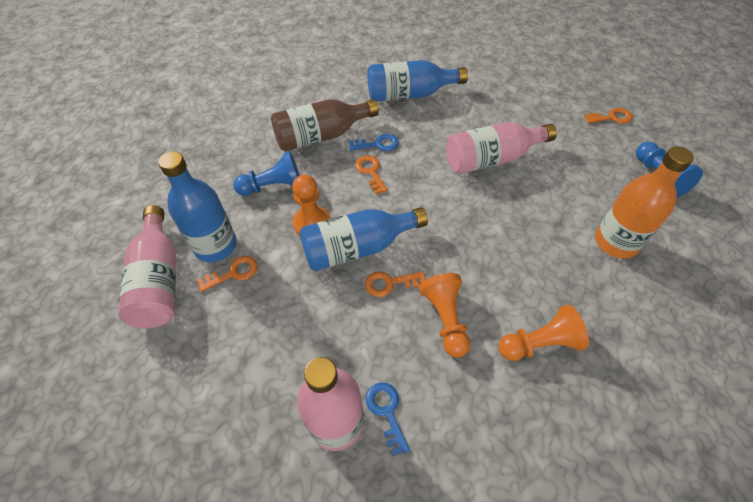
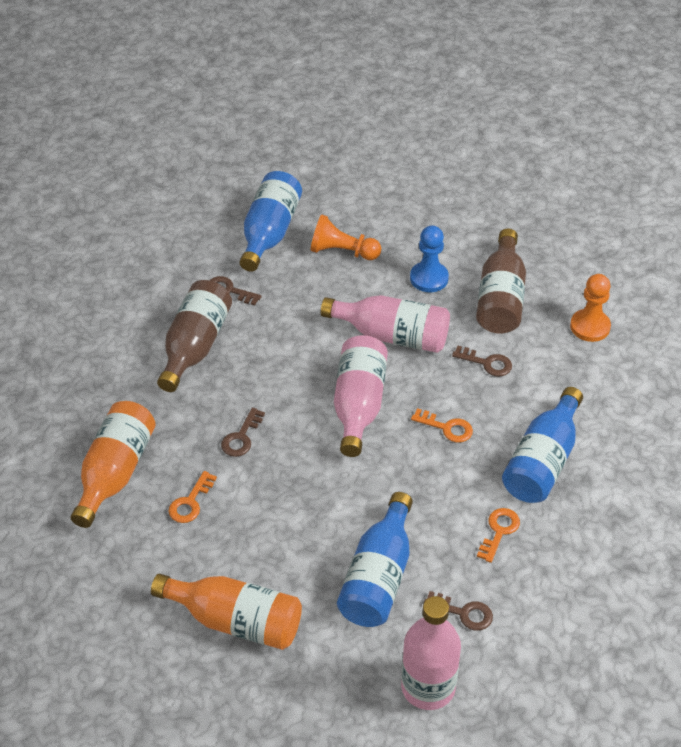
blue key: 2 -> 0
blue pawn: 2 -> 1
brown bottle: 1 -> 2
brown key: 0 -> 4
orange bottle: 1 -> 2
orange key: 4 -> 3
orange pawn: 3 -> 2

